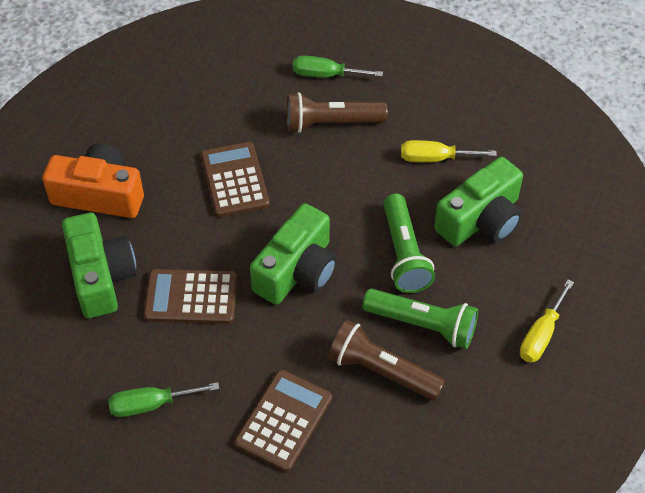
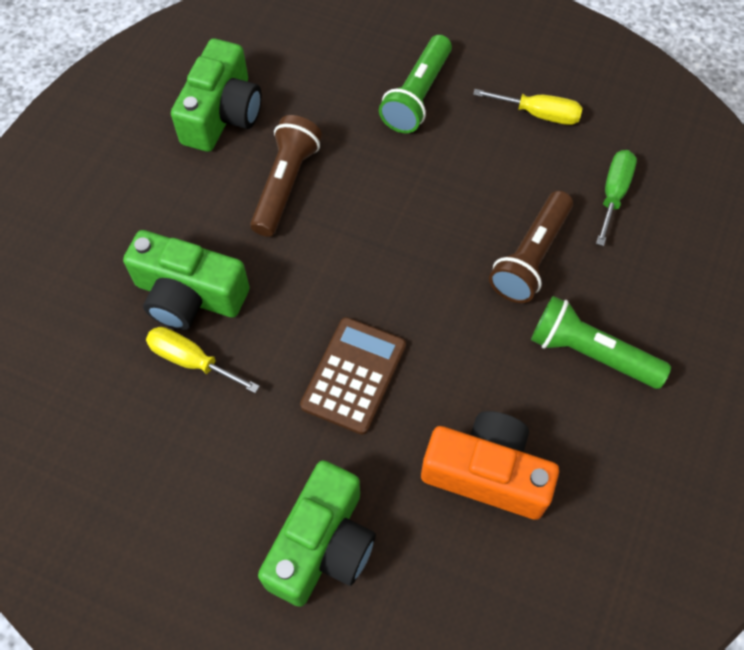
brown calculator: 3 -> 1
green screwdriver: 2 -> 1

